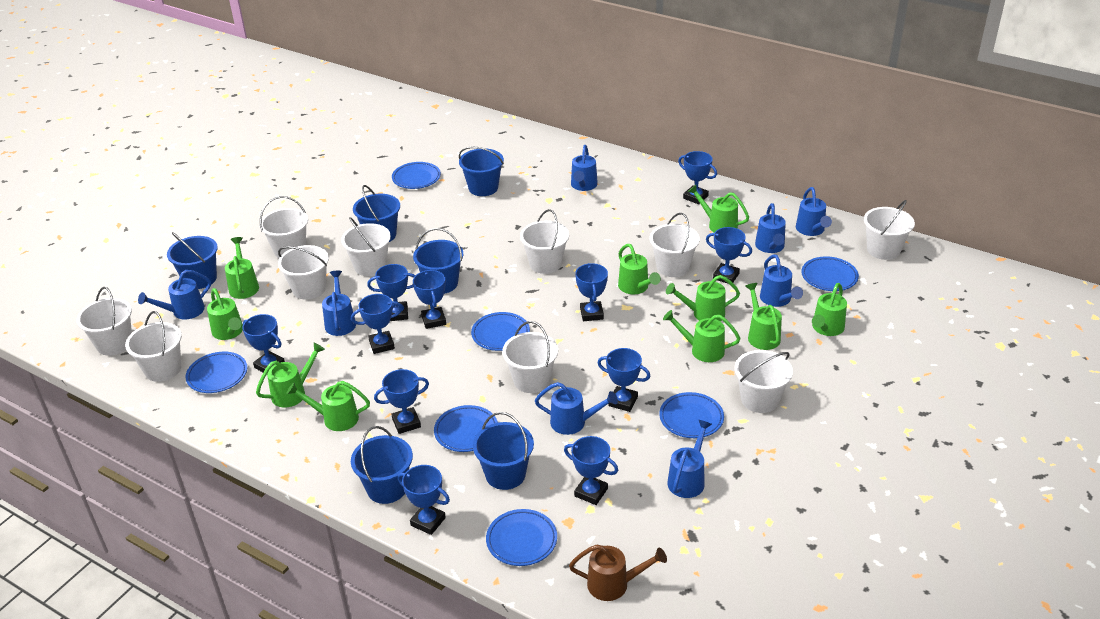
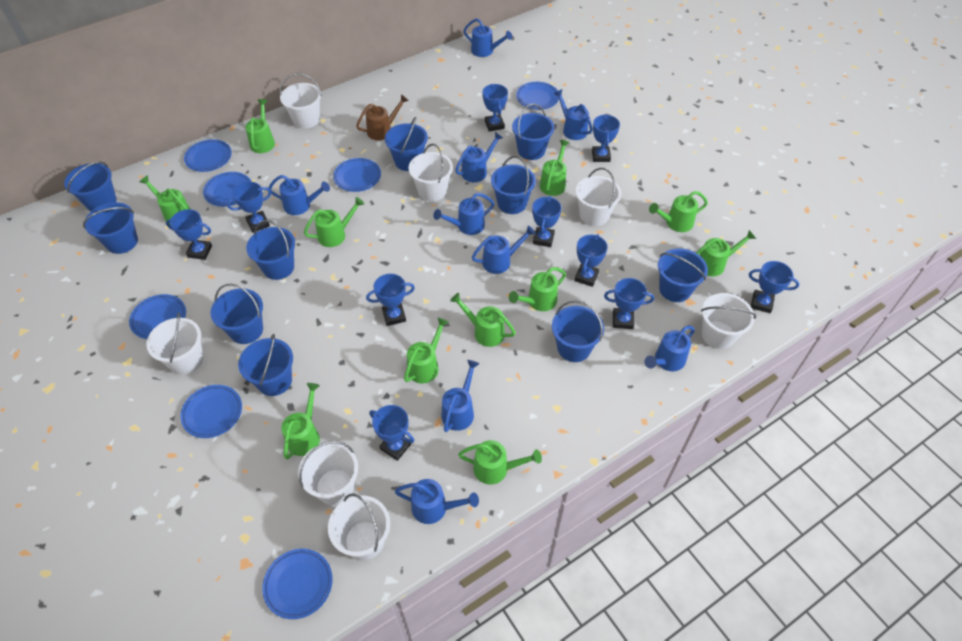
blue bucket: 6 -> 10
blue trophy: 11 -> 10
blue watering can: 8 -> 9
green watering can: 10 -> 11
white bucket: 10 -> 7

